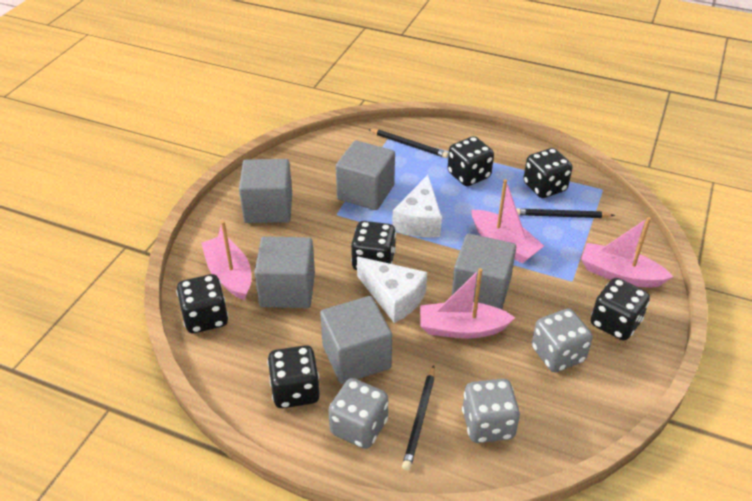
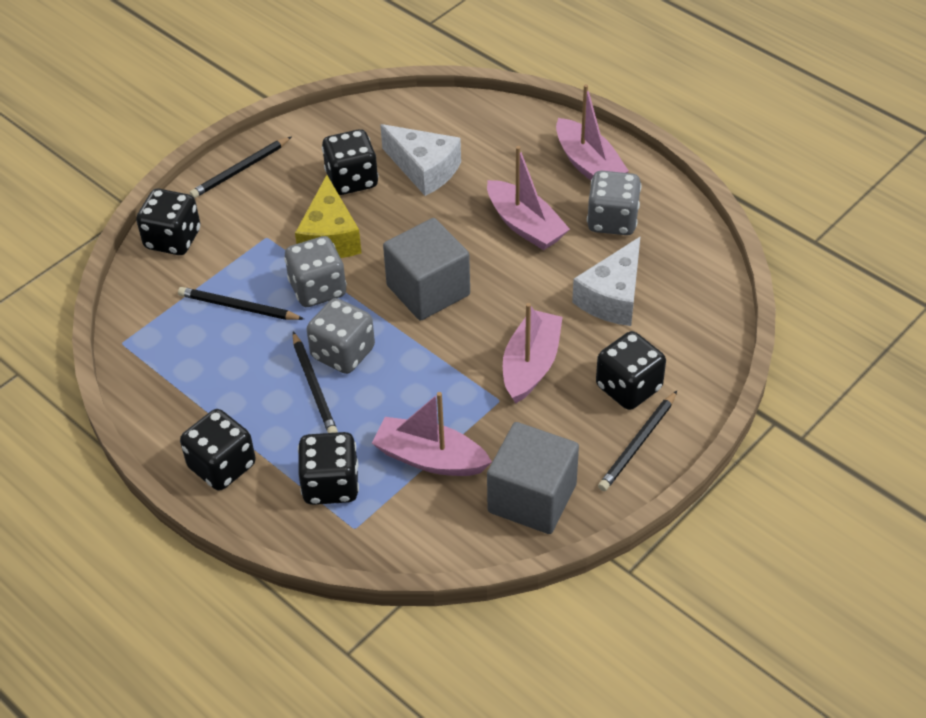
black dice: 6 -> 5
black pencil: 3 -> 4
grey cube: 5 -> 2
yellow cheese: 0 -> 1

